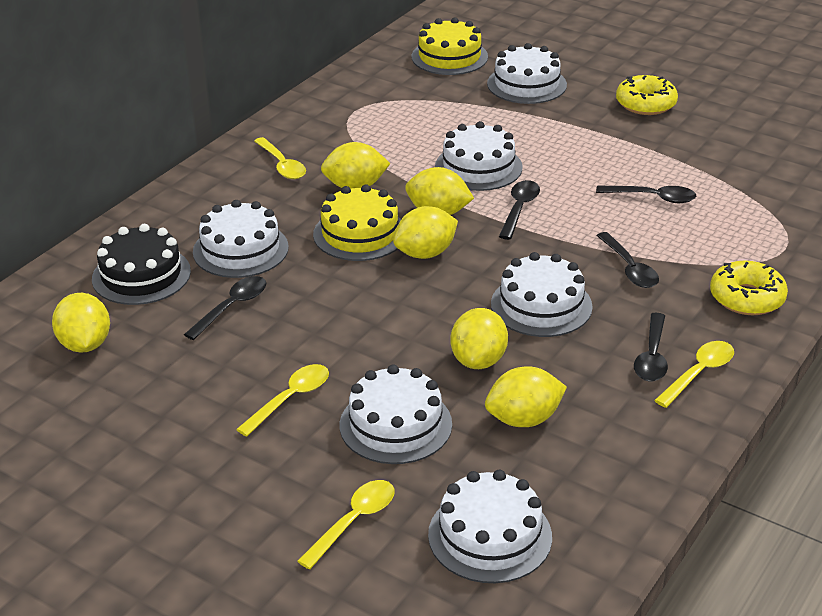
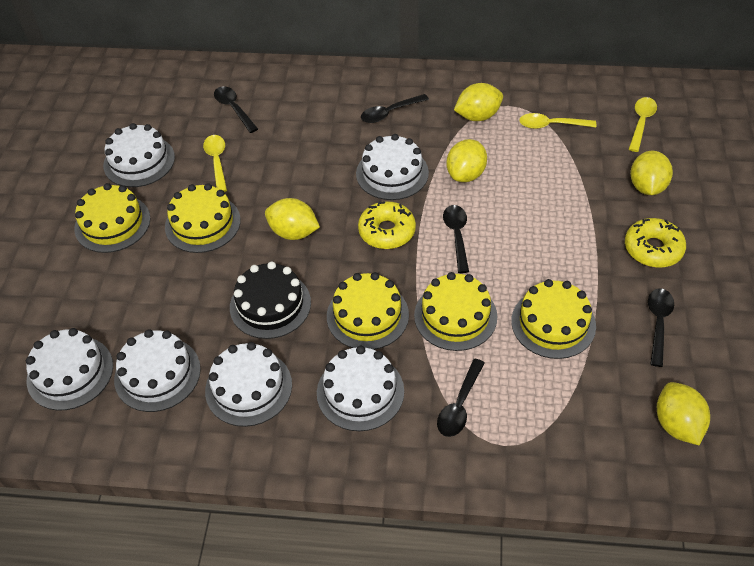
yellow cake: 2 -> 5
yellow lemon: 6 -> 5
yellow spoon: 4 -> 3

